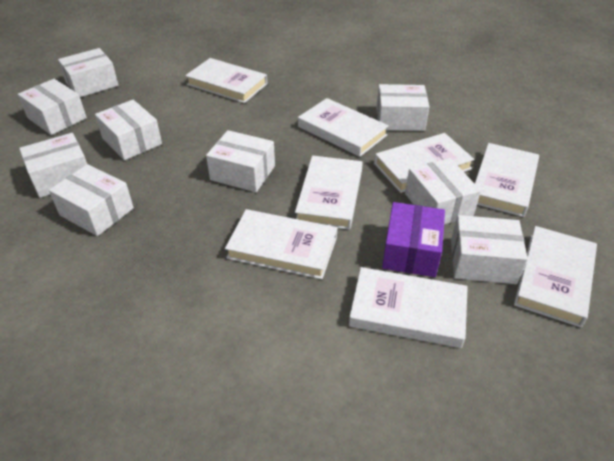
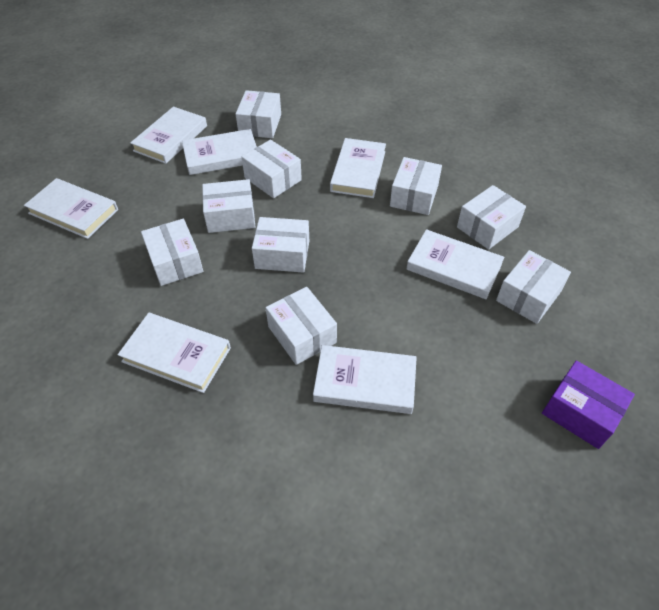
white book: 8 -> 7

